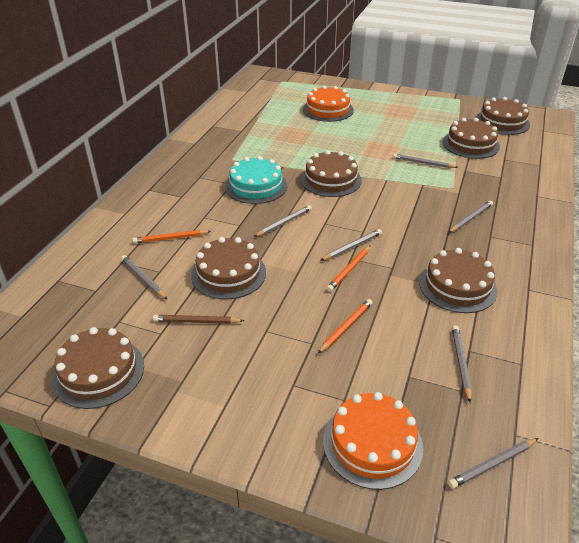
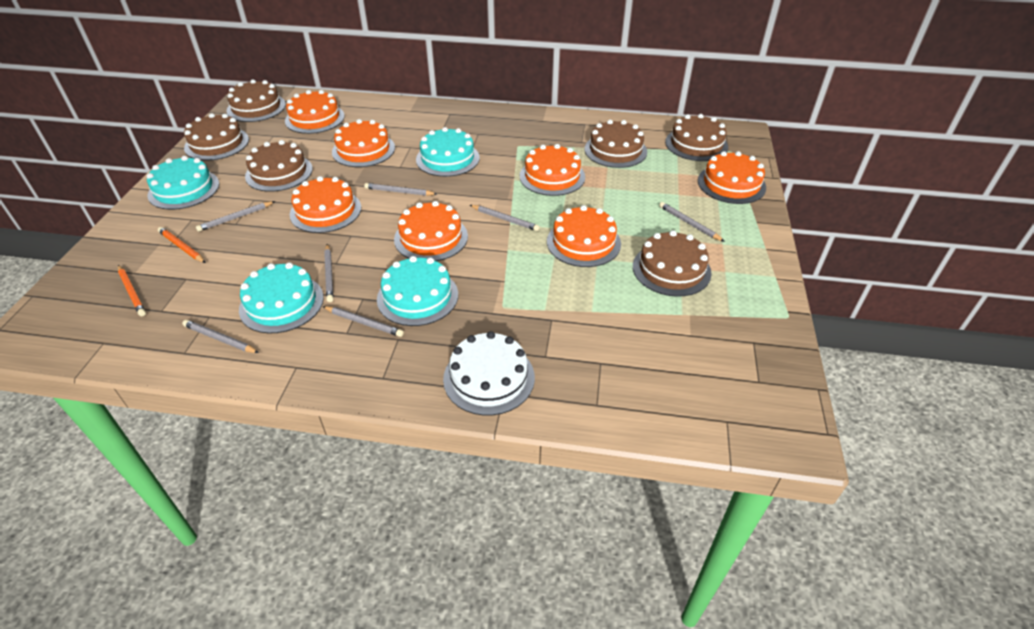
brown pencil: 1 -> 0
orange cake: 2 -> 7
orange pencil: 3 -> 2
turquoise cake: 1 -> 4
white cake: 0 -> 1

